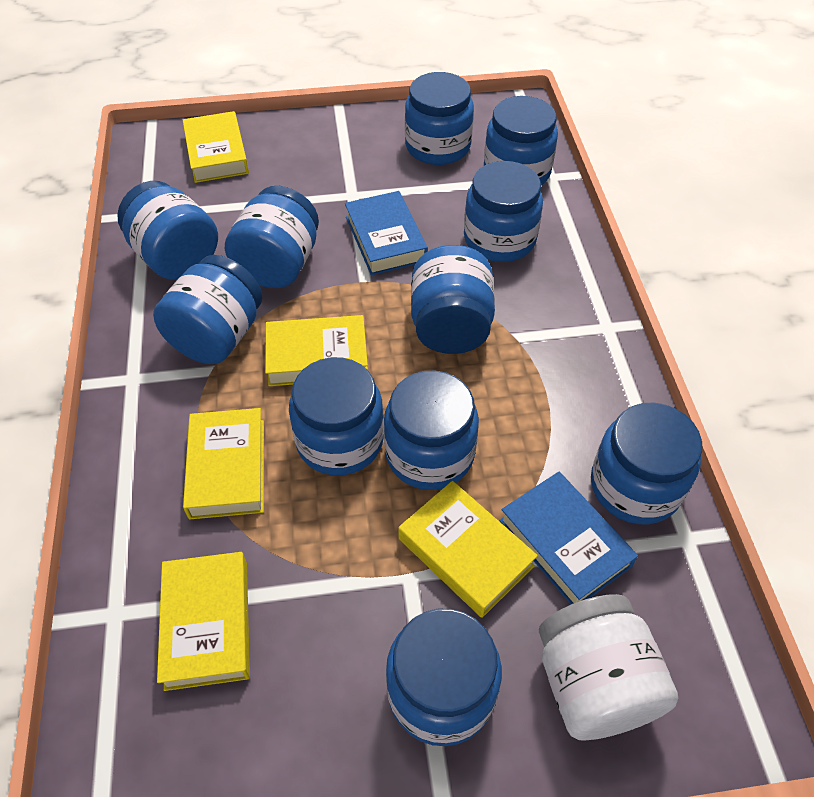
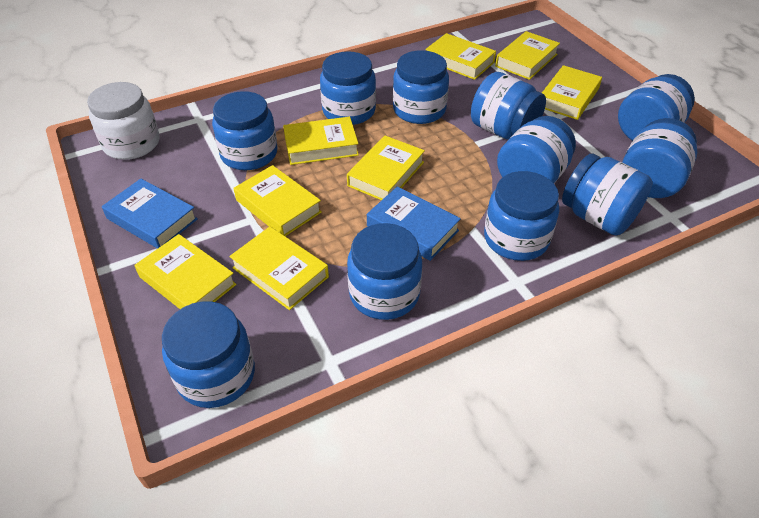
yellow book: 5 -> 8

